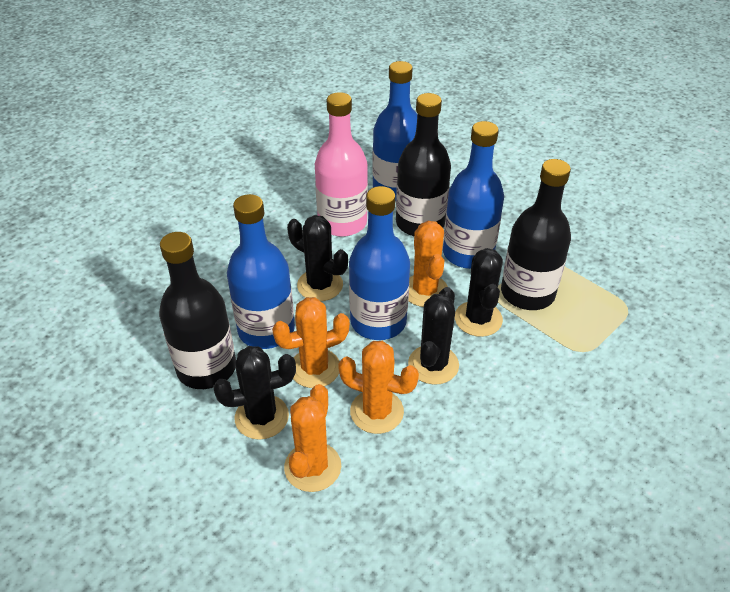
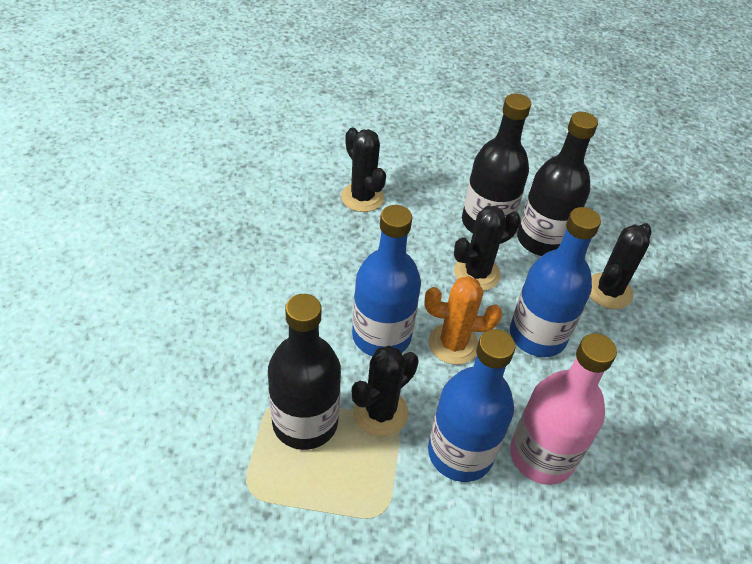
blue bottle: 4 -> 3
orange cactus: 4 -> 1

